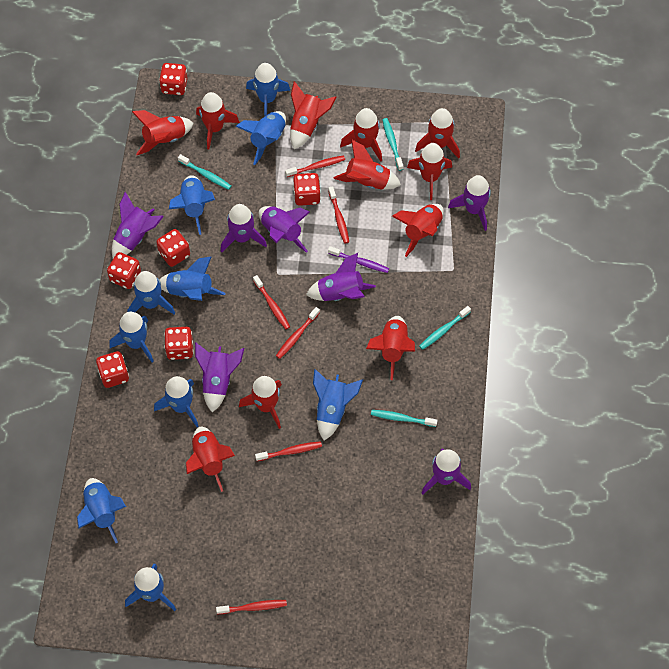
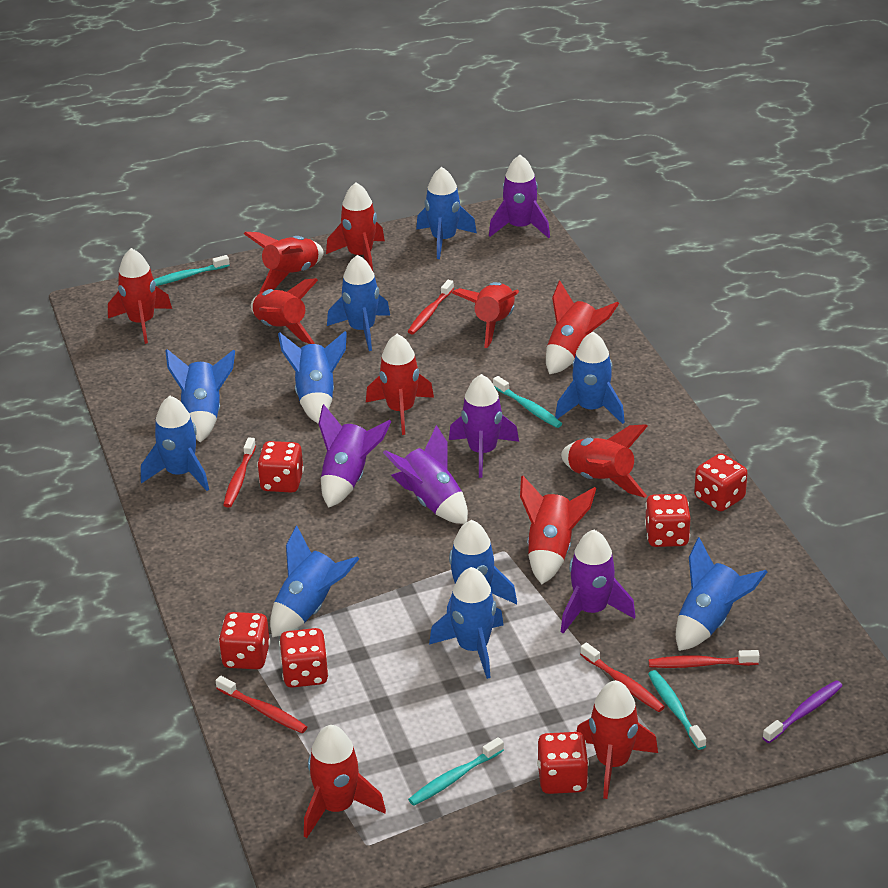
purple rocket: 7 -> 5
red toothbrush: 6 -> 5

